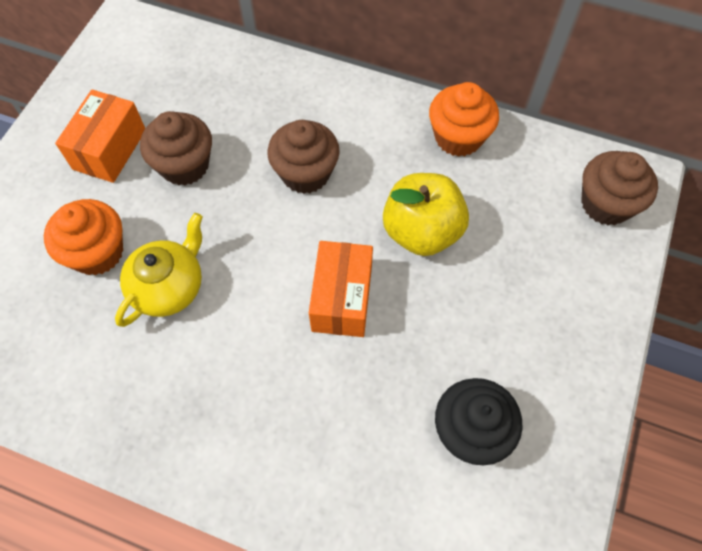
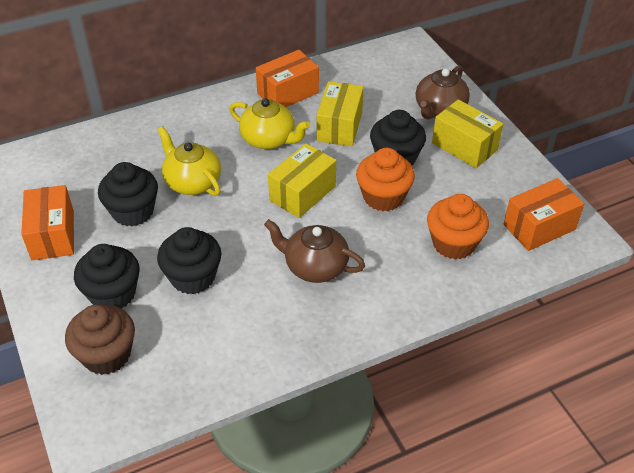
black cupcake: 1 -> 4
brown cupcake: 3 -> 1
brown teapot: 0 -> 2
orange box: 2 -> 3
yellow apple: 1 -> 0
yellow box: 0 -> 3
yellow teapot: 1 -> 2

